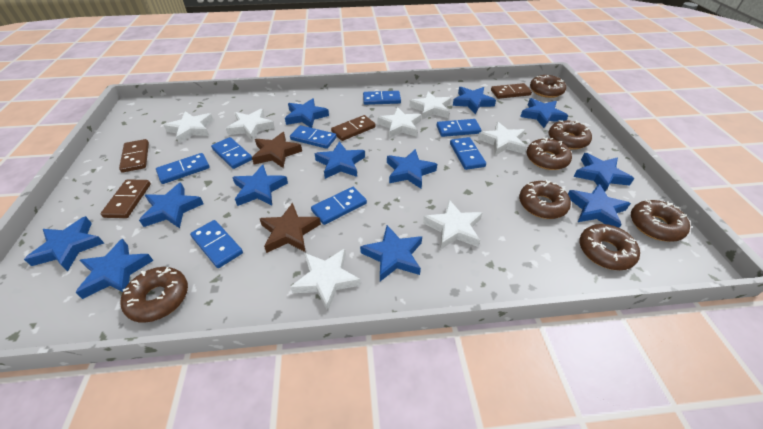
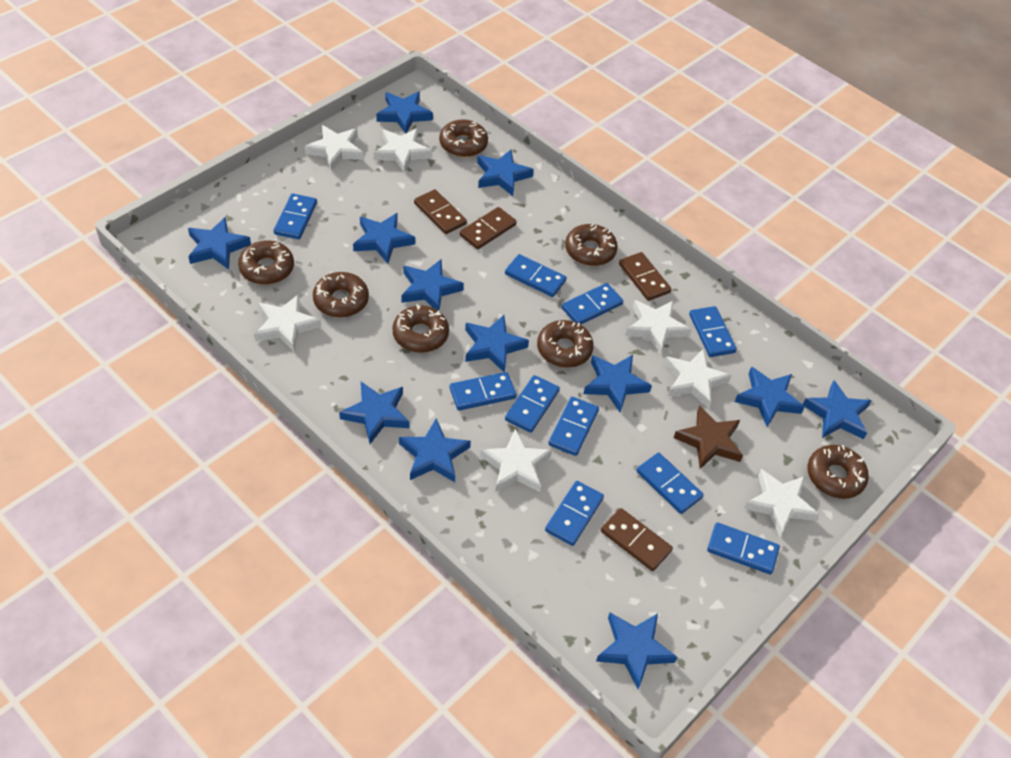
blue domino: 8 -> 10
brown star: 2 -> 1

